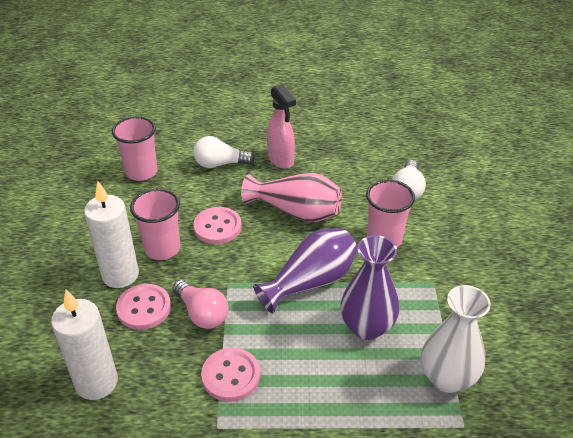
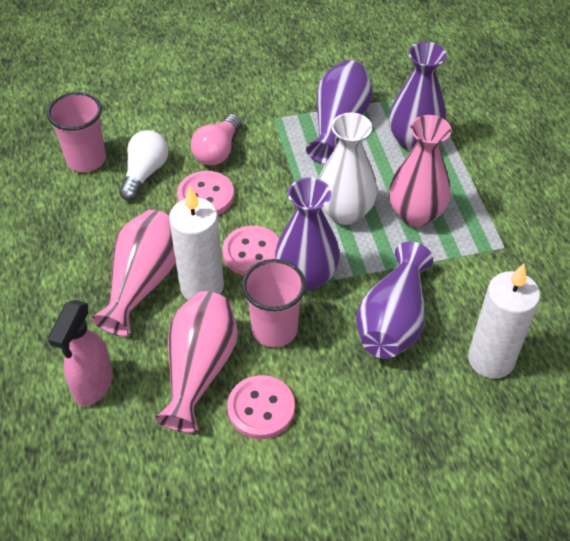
pink cup: 3 -> 2
pink vase: 1 -> 3
purple vase: 2 -> 4
white light bulb: 2 -> 1

